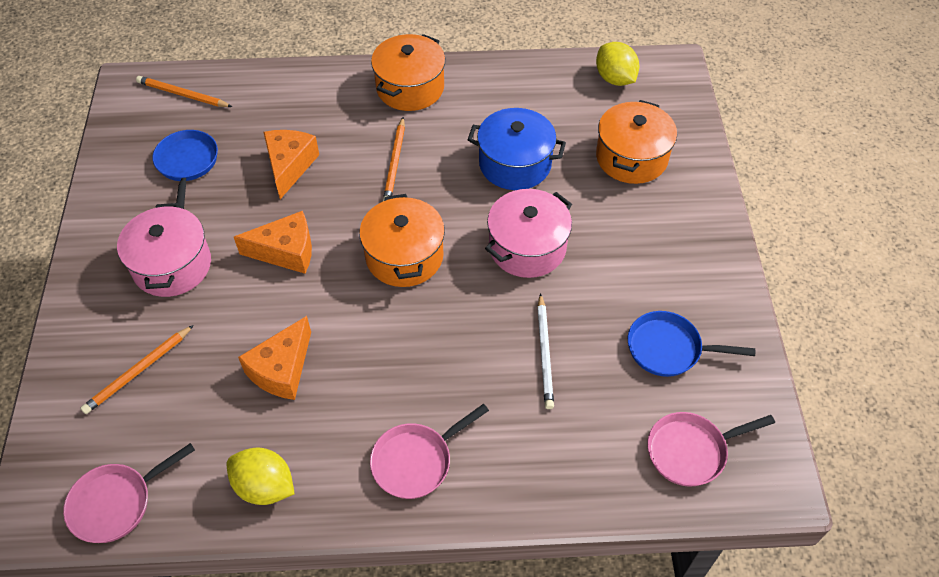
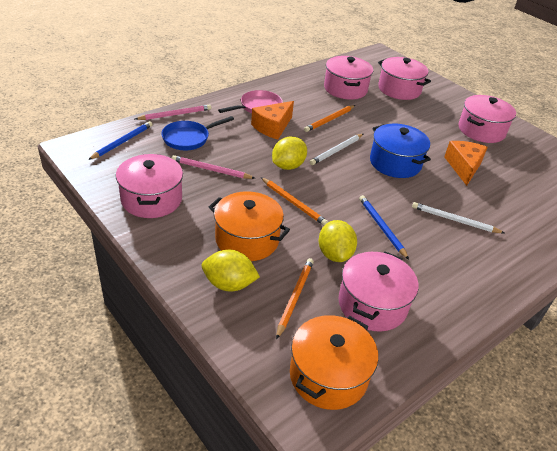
blue pan: 2 -> 1
blue pencil: 0 -> 2
orange cheese: 3 -> 2
orange pot: 3 -> 2
pink pan: 3 -> 1
pink pencil: 0 -> 2
pink pot: 2 -> 5
white pencil: 1 -> 2
yellow lemon: 2 -> 3

